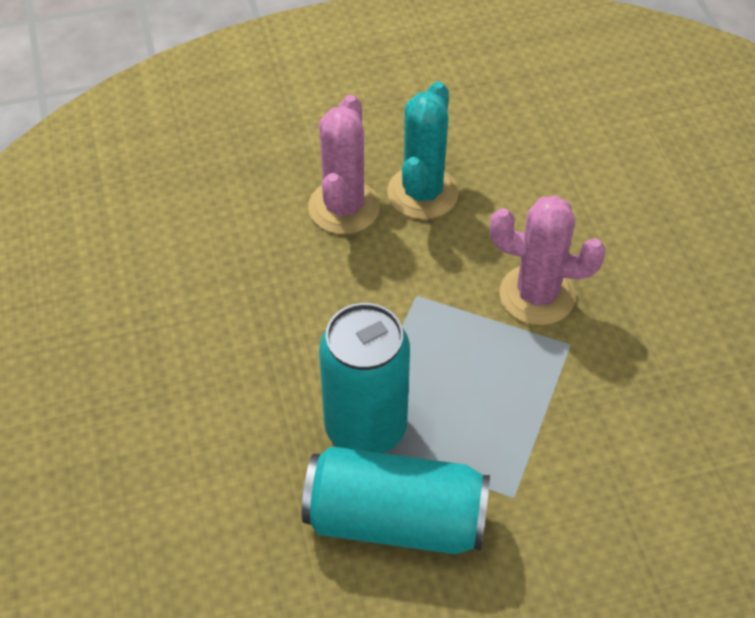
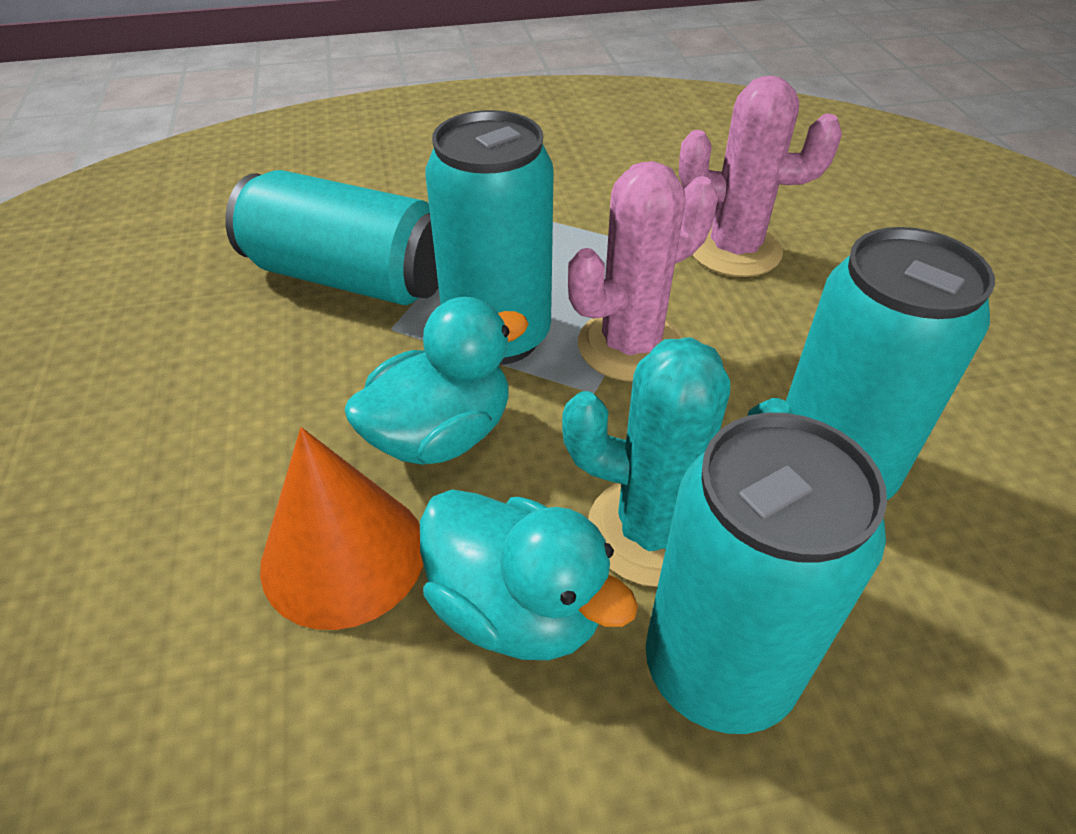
orange cone: 0 -> 1
turquoise can: 2 -> 4
turquoise duck: 0 -> 2

